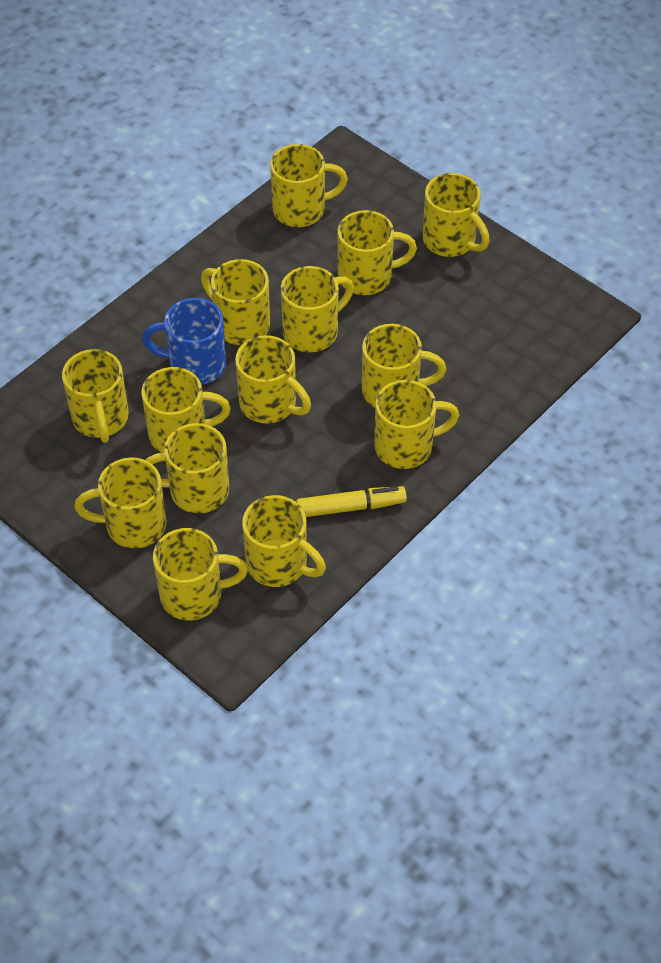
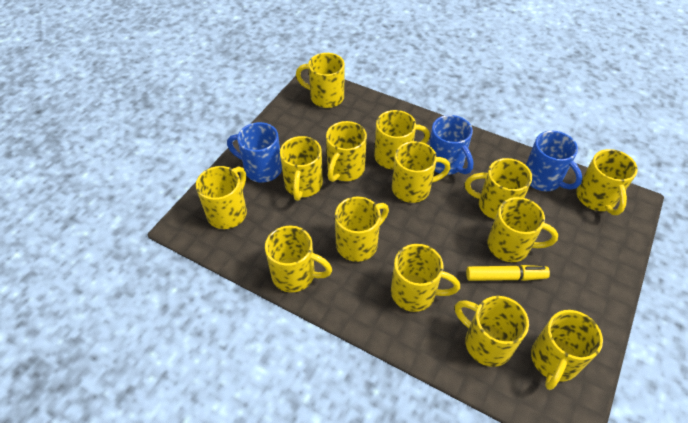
blue mug: 1 -> 3

